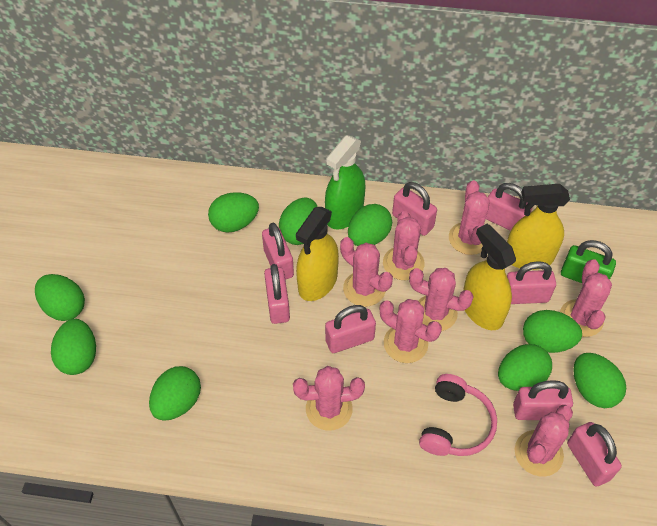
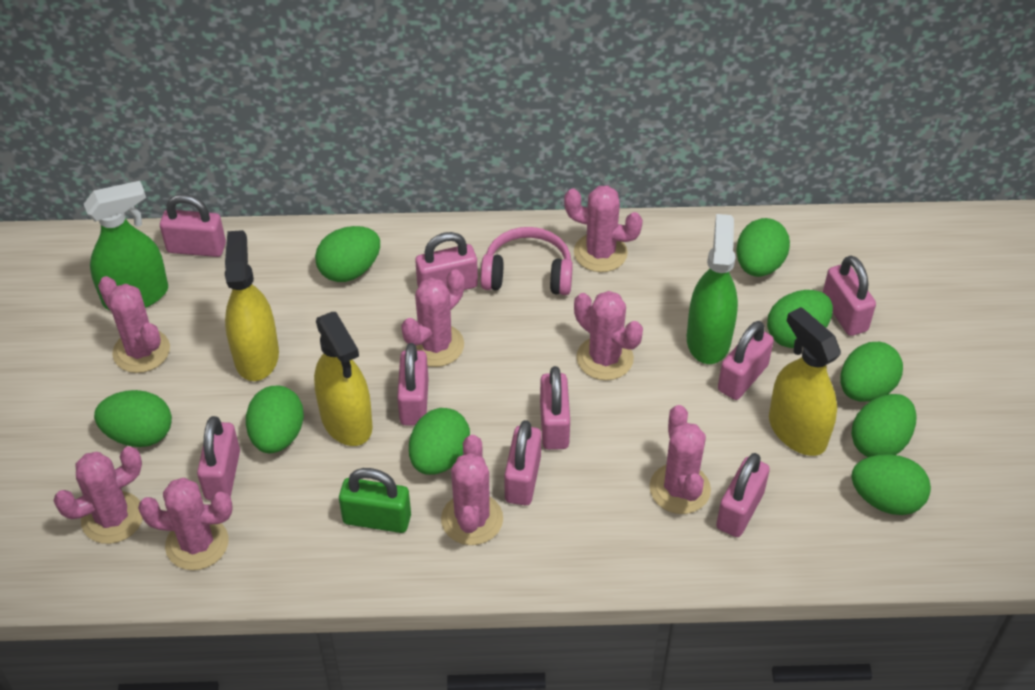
green spray bottle: 1 -> 2
pink padlock: 8 -> 9

